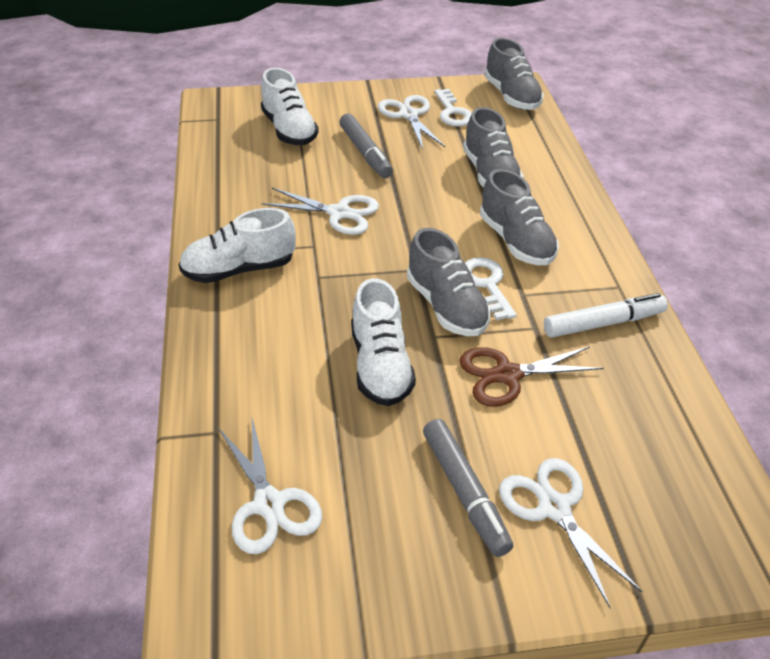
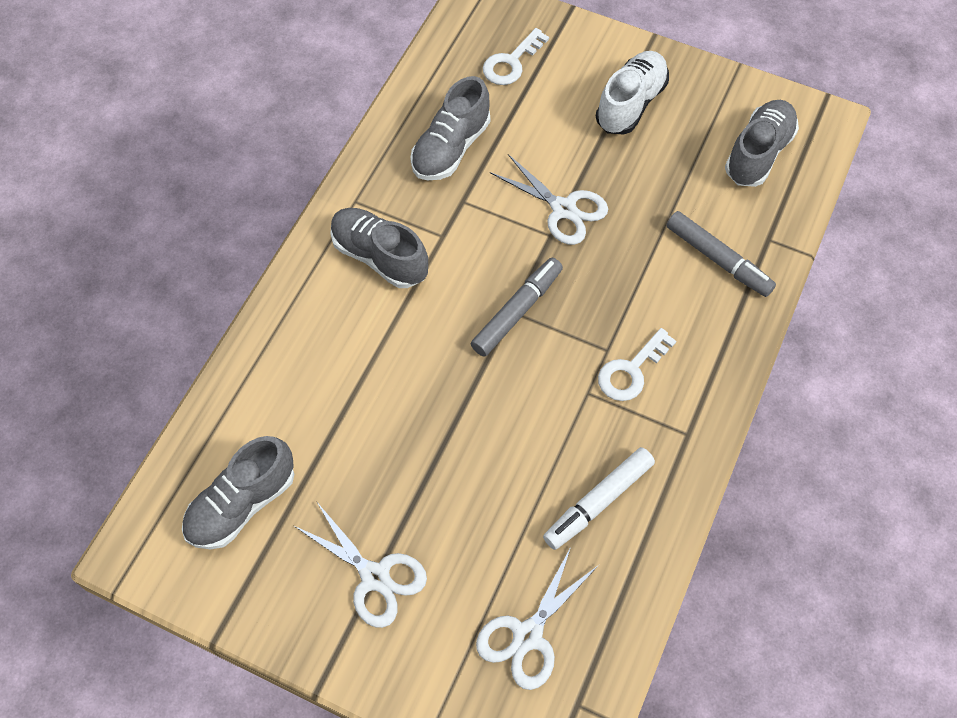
brown scissors: 1 -> 0
white scissors: 4 -> 3
white shoe: 3 -> 1

